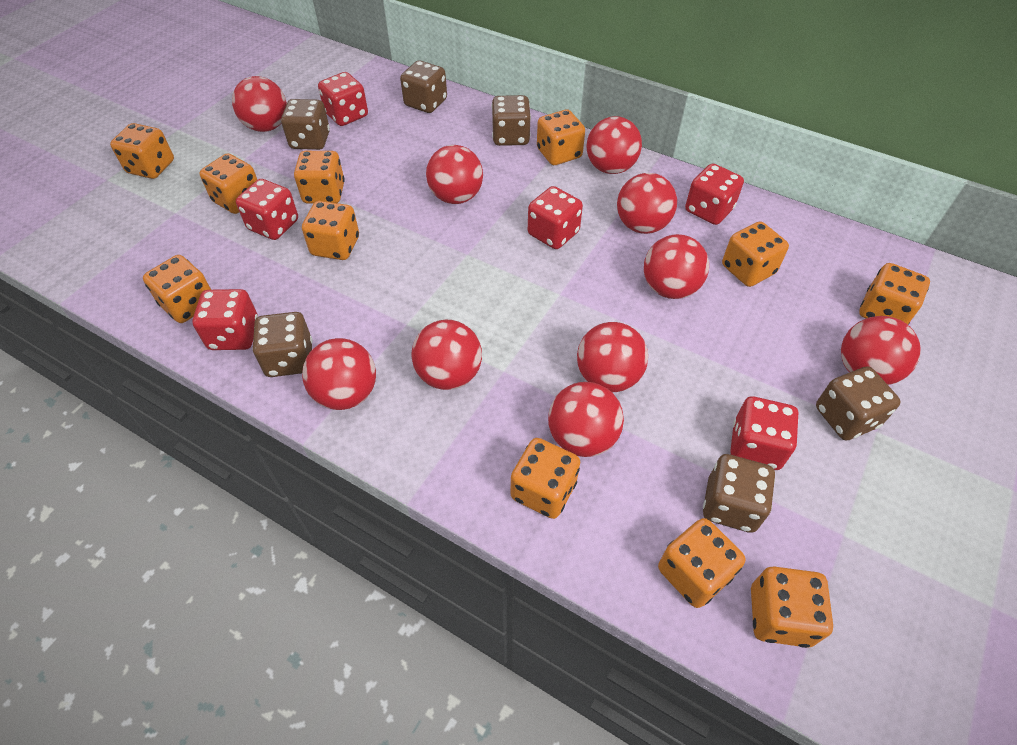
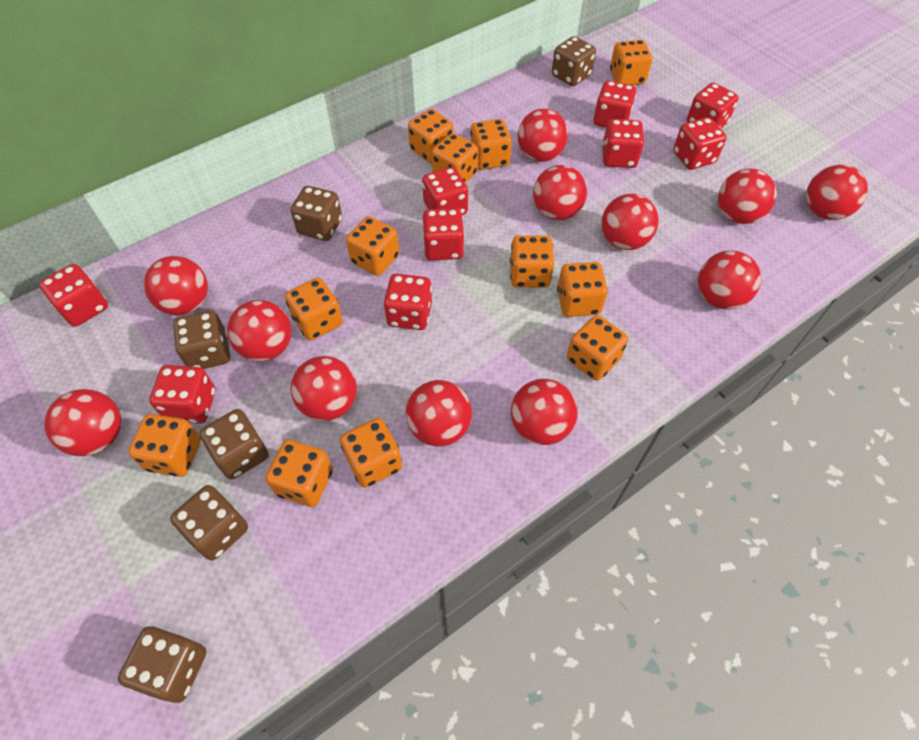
orange dice: 11 -> 12
red ball: 10 -> 12
red dice: 6 -> 9

